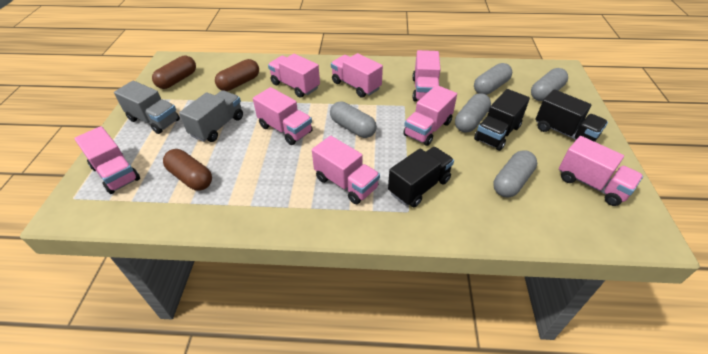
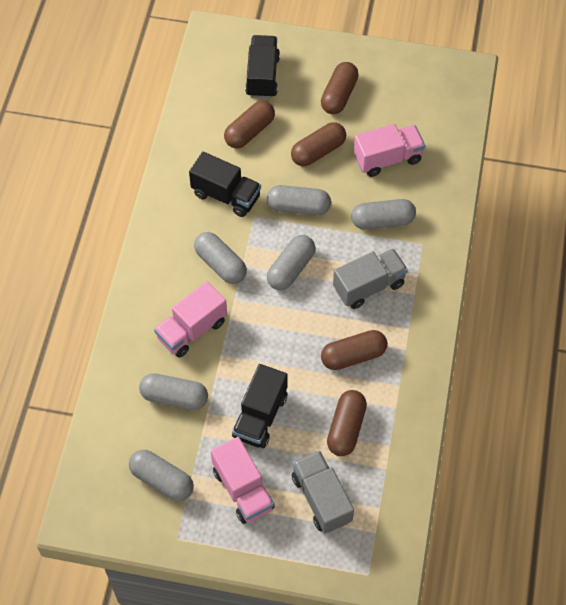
brown capsule: 3 -> 5
grey capsule: 5 -> 6
pink truck: 8 -> 3

